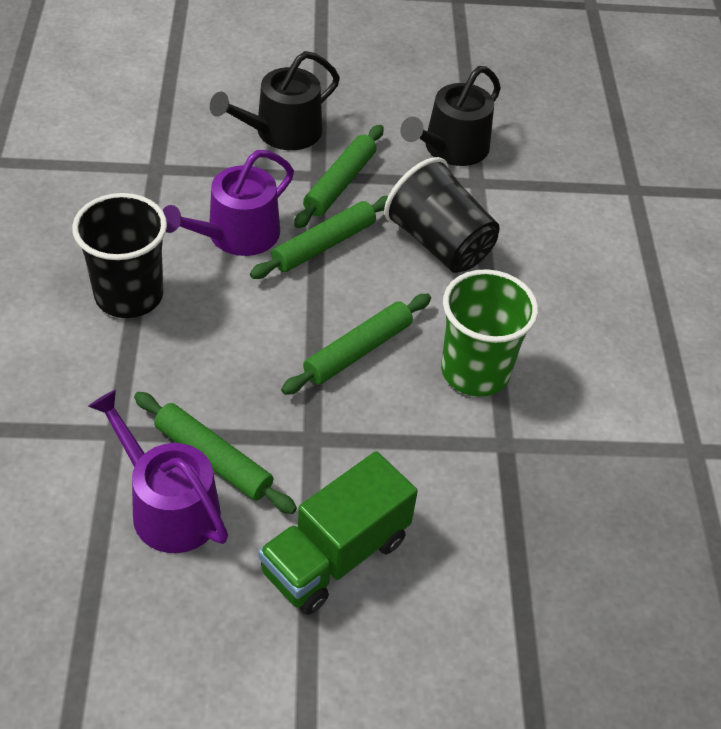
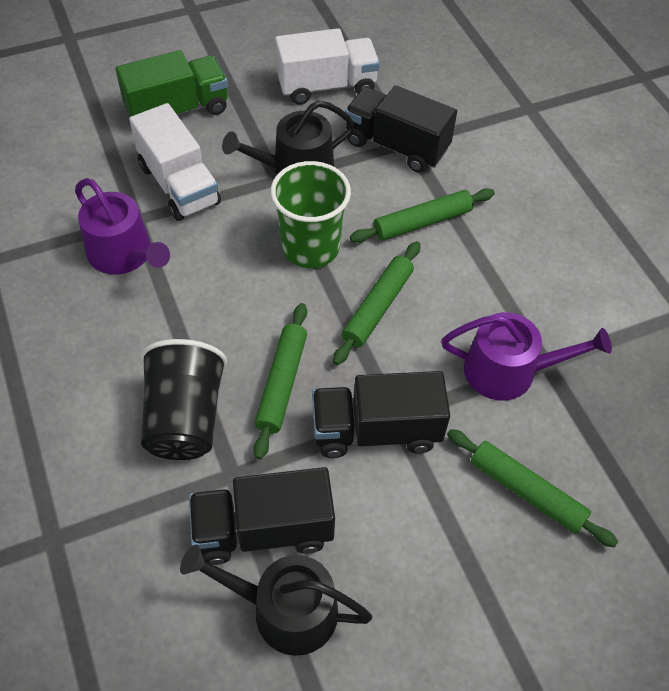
black cup: 2 -> 1
black truck: 0 -> 3
white truck: 0 -> 2

